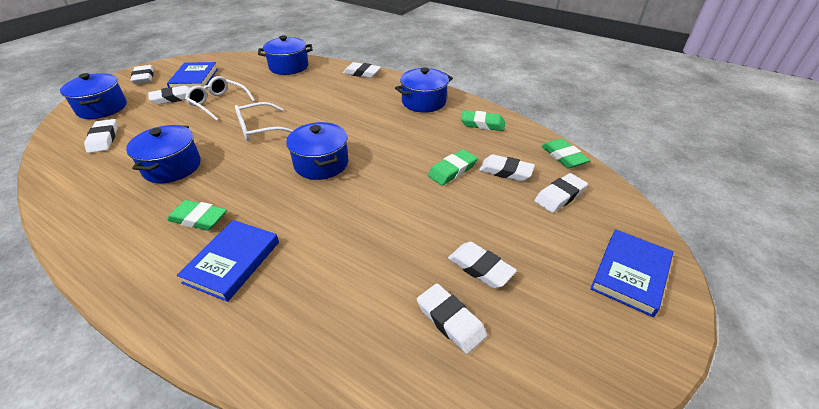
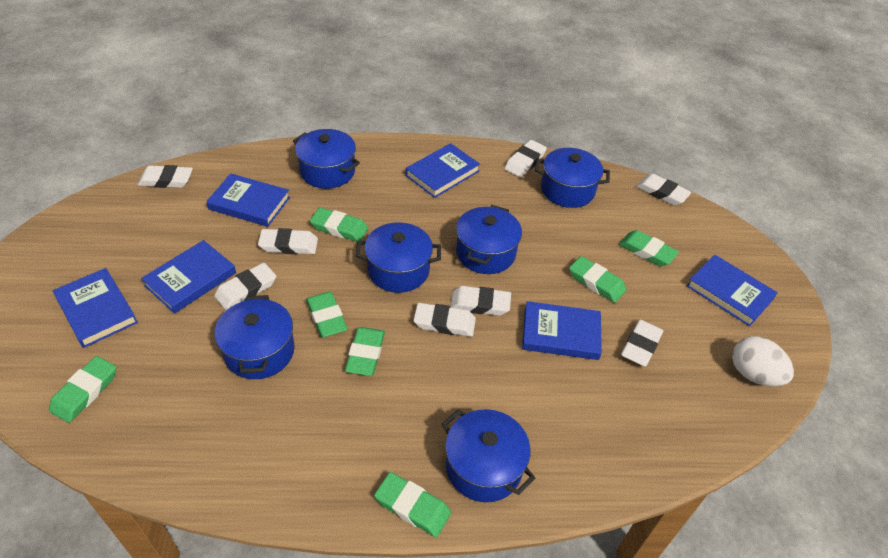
blue book: 3 -> 6
blue pot: 5 -> 6
green eraser: 4 -> 7
white egg: 0 -> 1
white glasses: 2 -> 0

